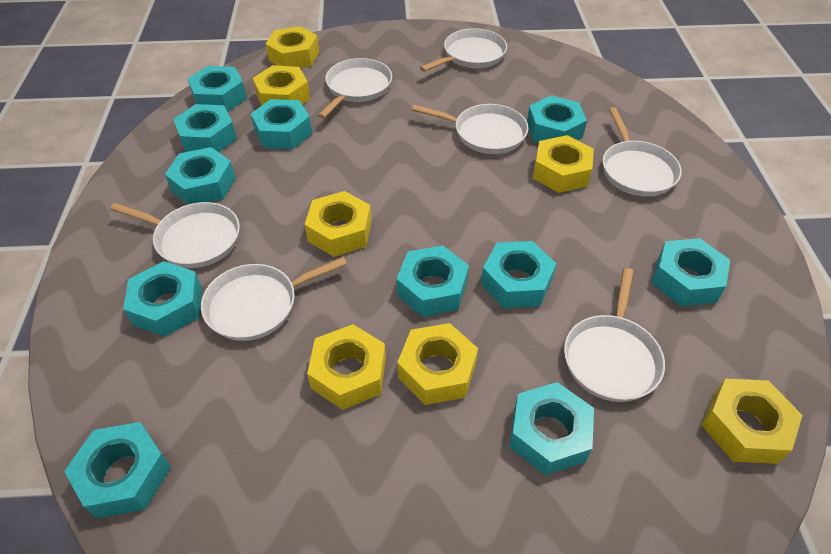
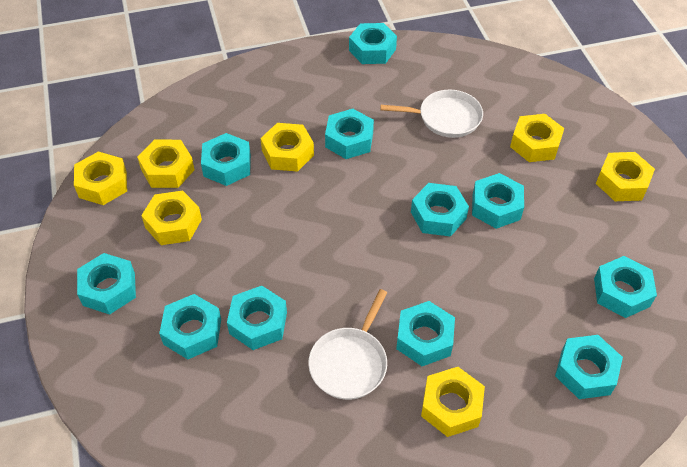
white pan: 7 -> 2

